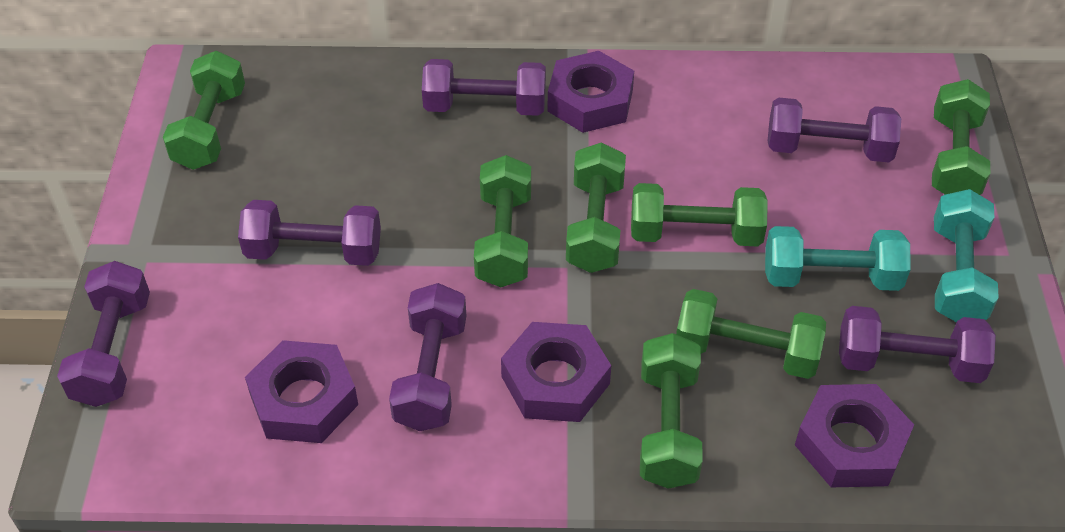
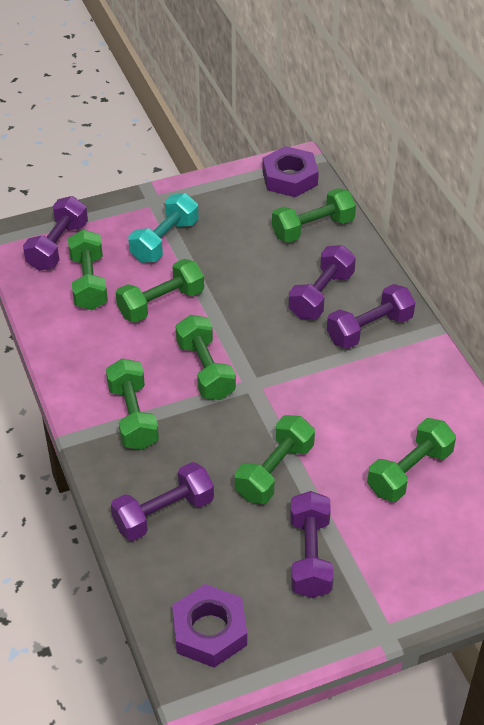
purple dumbbell: 6 -> 5
purple nut: 4 -> 2
turquoise dumbbell: 2 -> 1

